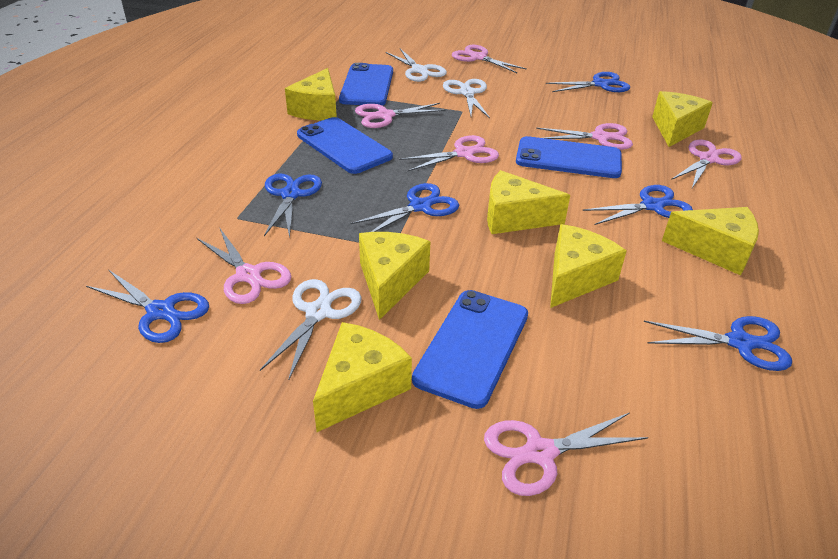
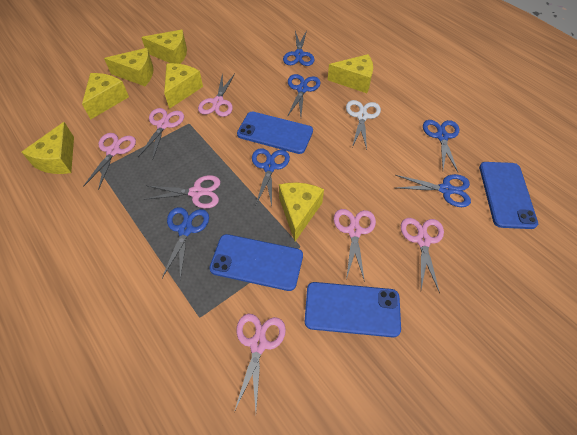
white scissors: 3 -> 1

